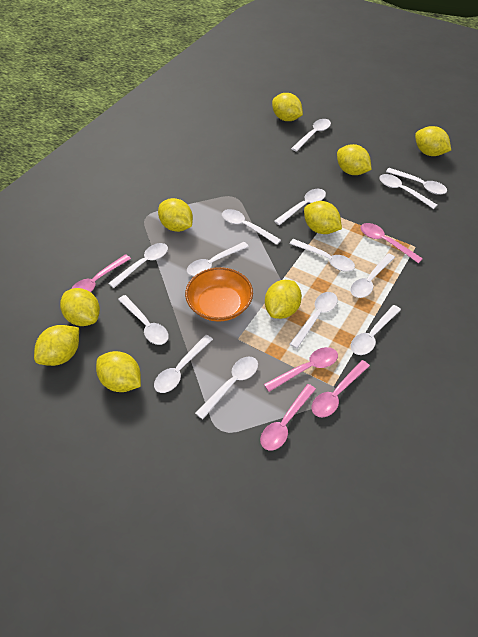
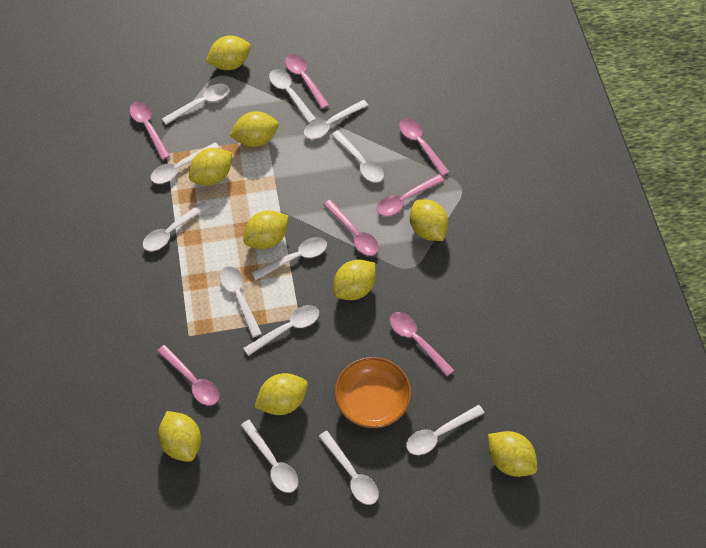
pink spoon: 5 -> 7
white spoon: 14 -> 12

